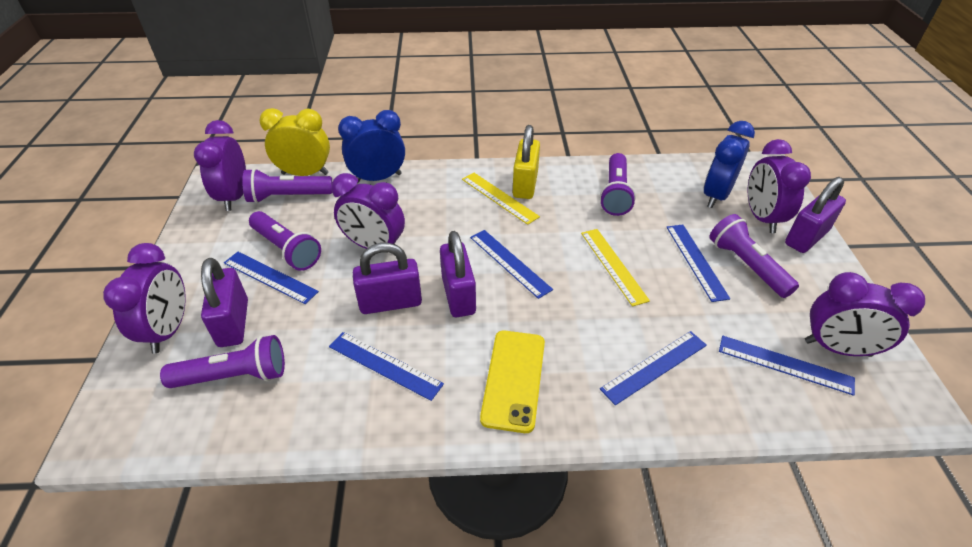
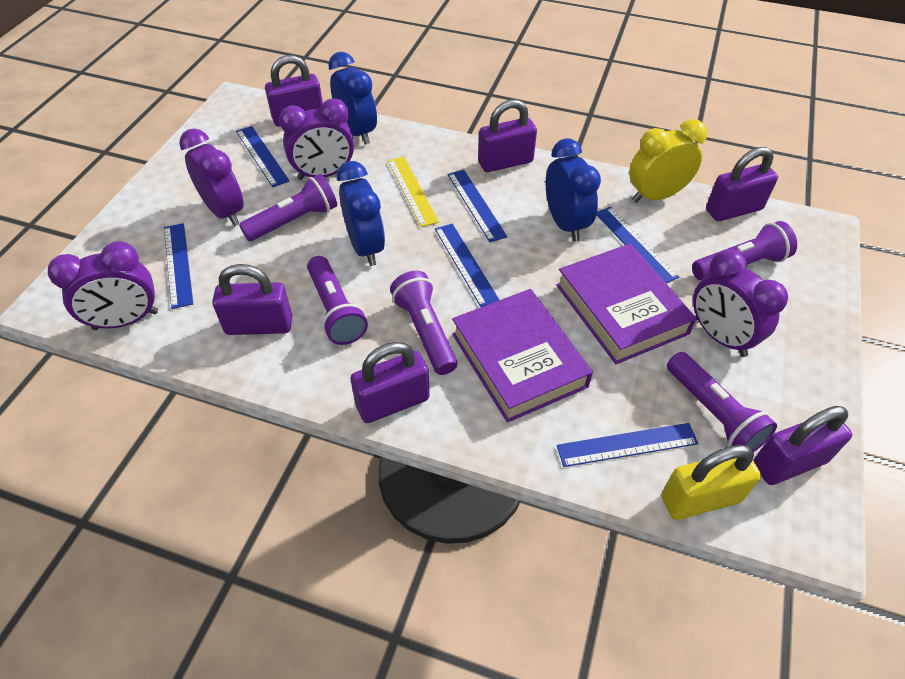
blue clock: 2 -> 3
purple book: 0 -> 2
purple clock: 5 -> 4
purple padlock: 4 -> 6
yellow phone: 1 -> 0
yellow ruler: 2 -> 1

